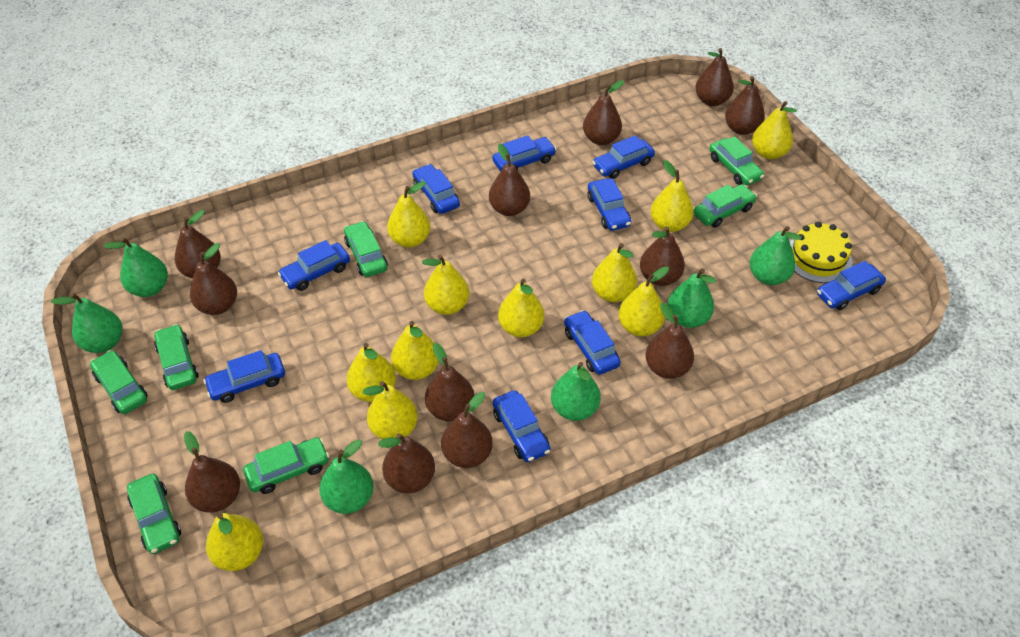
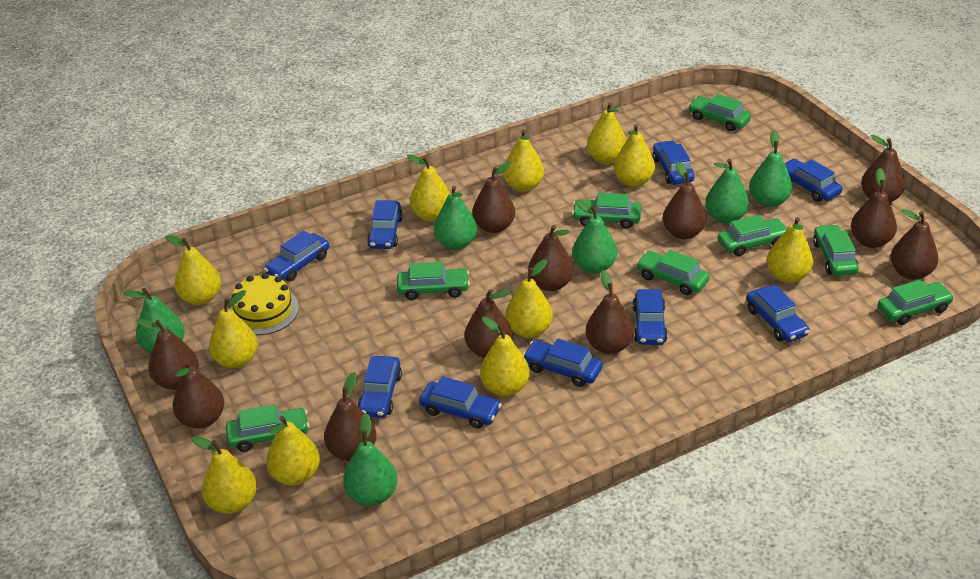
brown pear: 12 -> 11
green car: 7 -> 8

